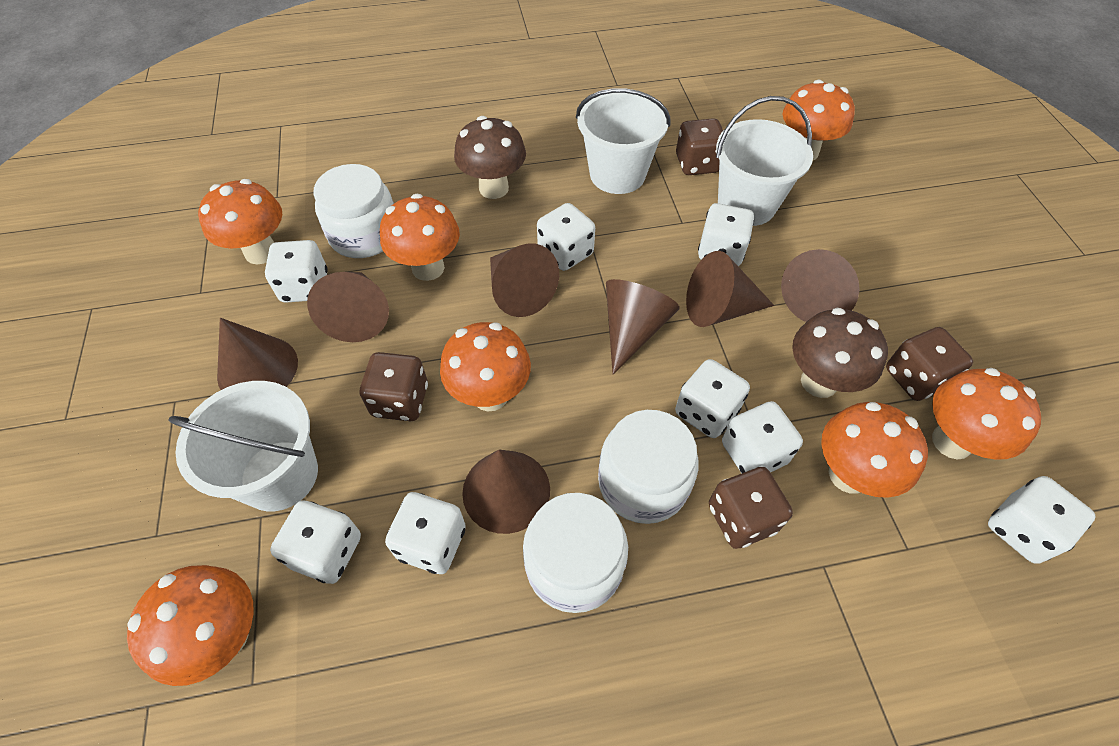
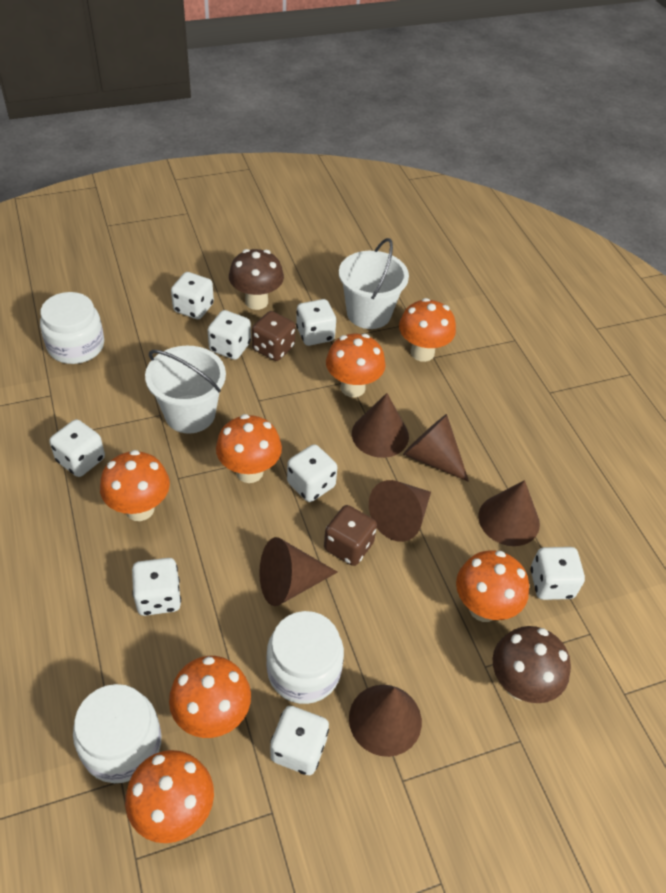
brown cone: 7 -> 6
brown dice: 4 -> 2
white bucket: 3 -> 2

